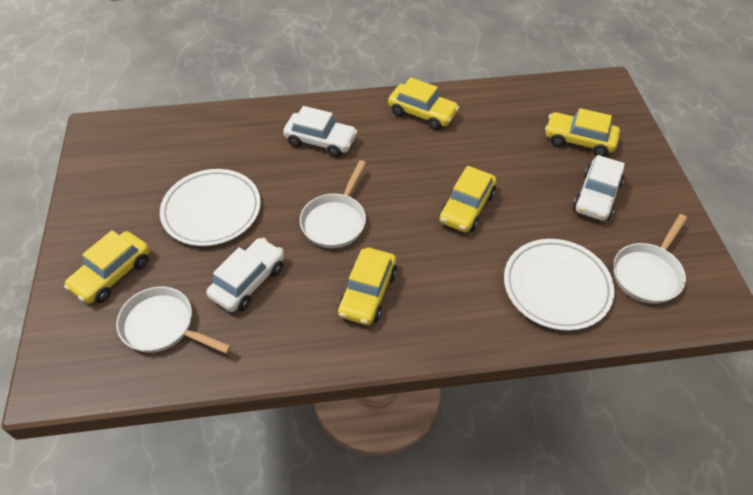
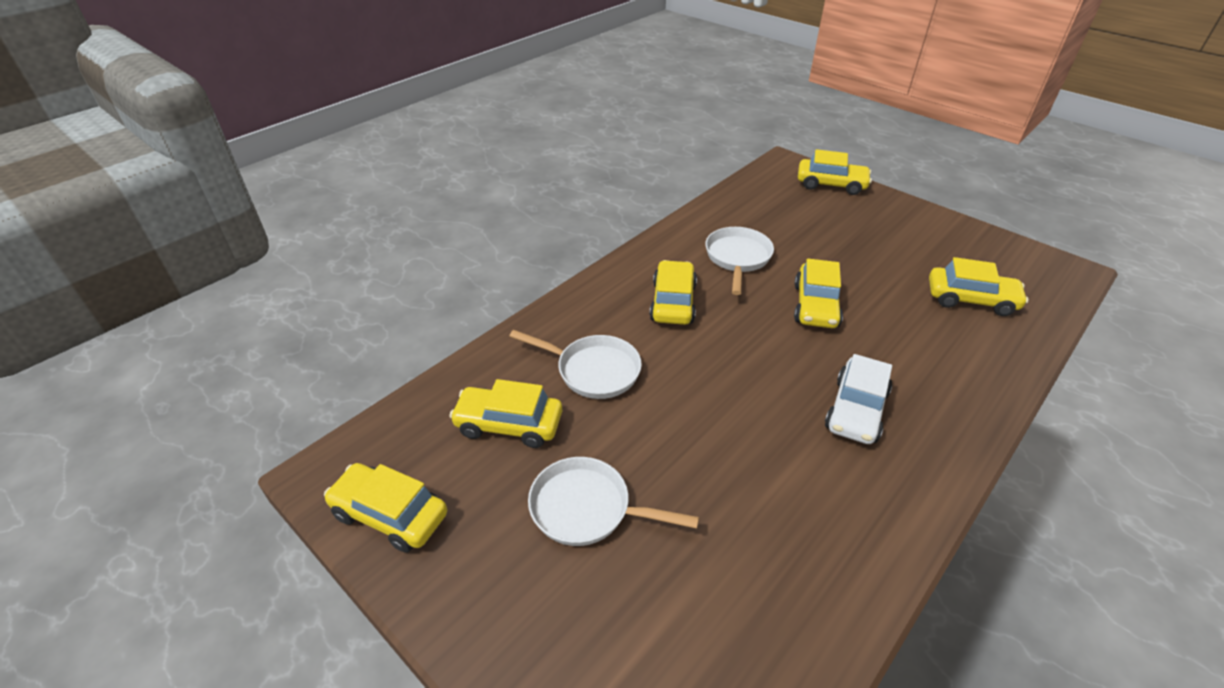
white car: 3 -> 1
white plate: 2 -> 0
yellow car: 5 -> 6

